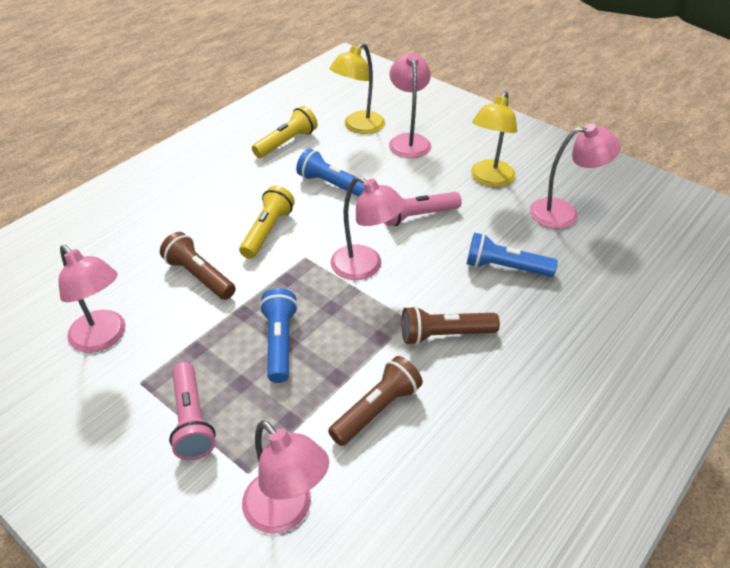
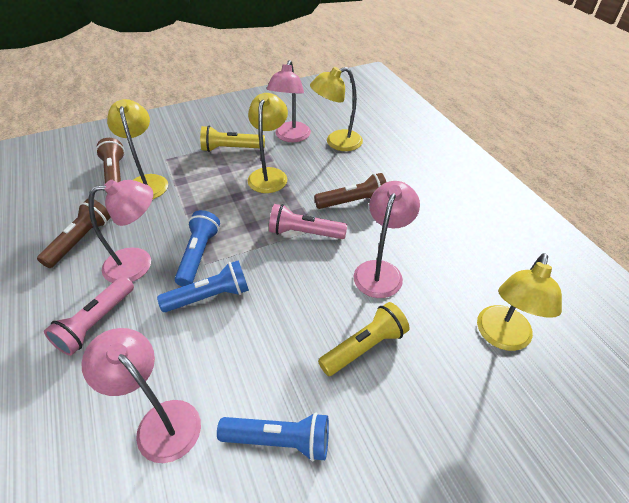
pink lamp: 5 -> 4
yellow lamp: 2 -> 4

